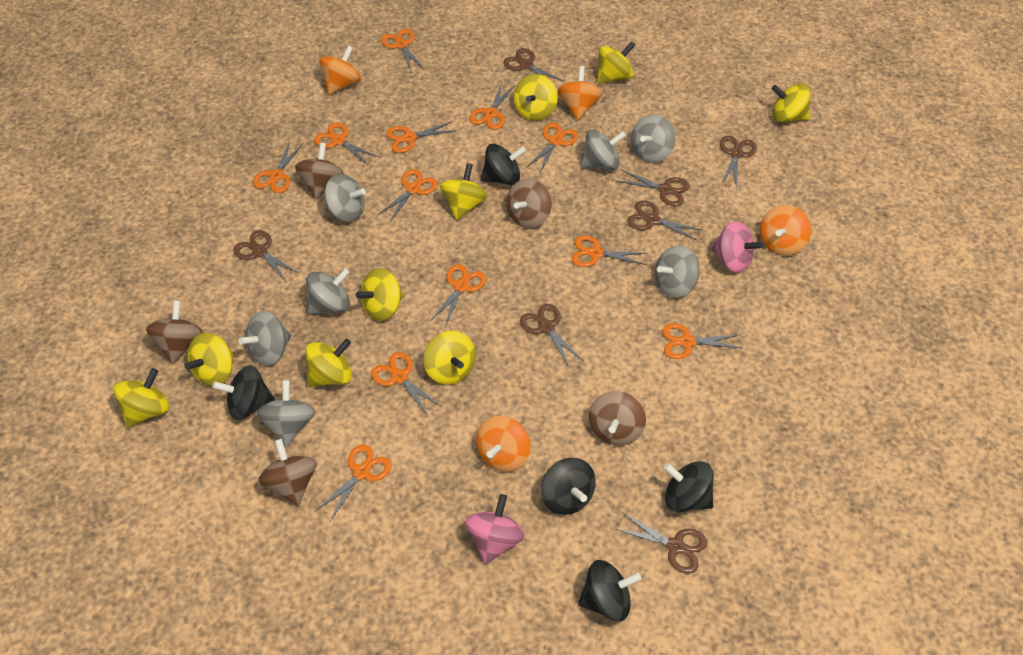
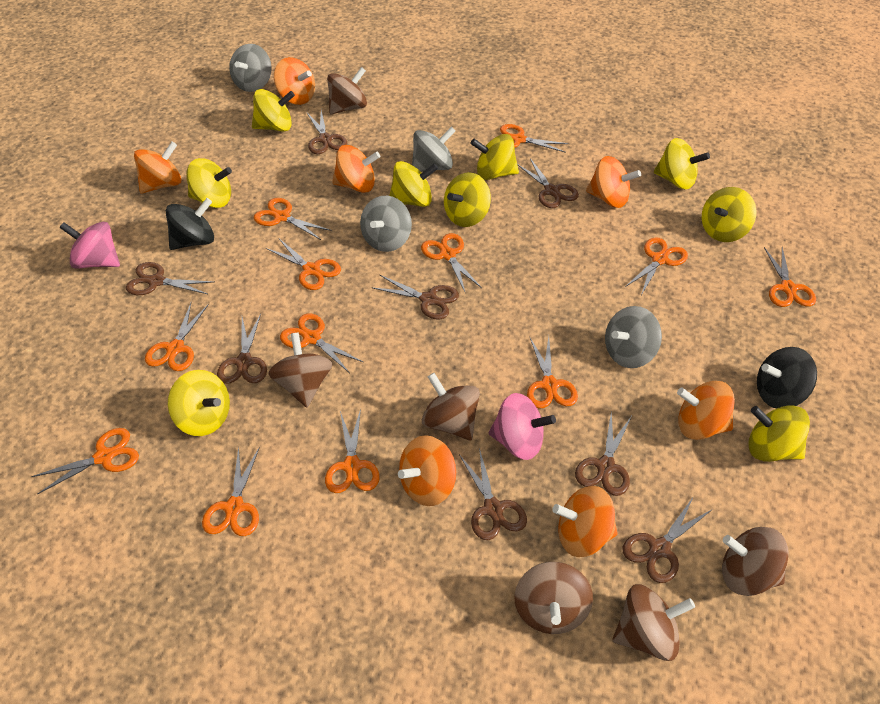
black spinning top: 5 -> 2
brown scissors: 7 -> 8
brown spinning top: 5 -> 6
grey spinning top: 7 -> 4
orange spinning top: 4 -> 7

